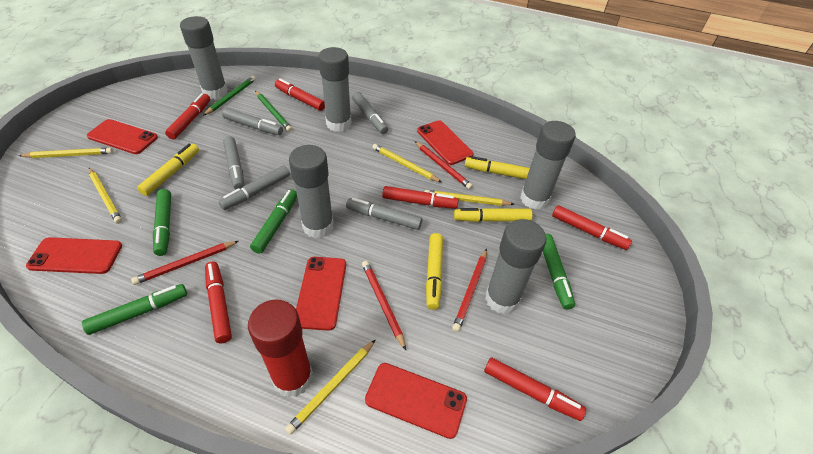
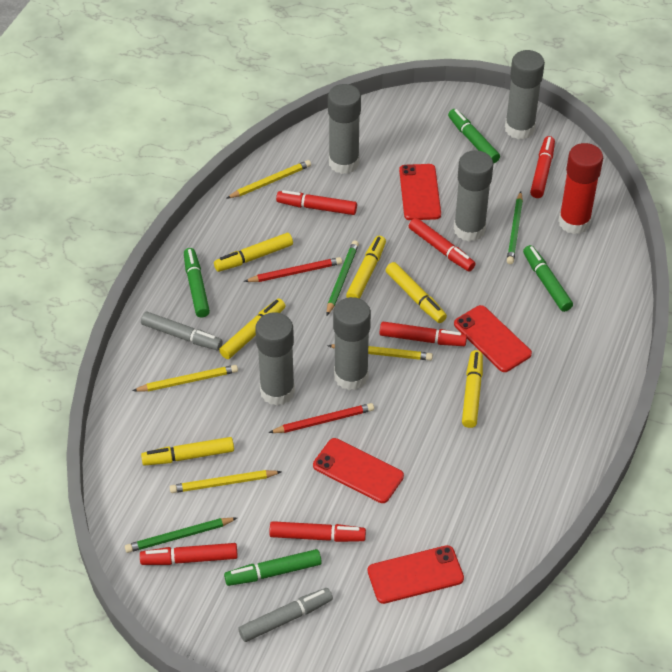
green pencil: 2 -> 3
grey marker: 5 -> 2
red pencil: 4 -> 2
red phone: 5 -> 4
yellow marker: 4 -> 6
yellow pencil: 5 -> 4

